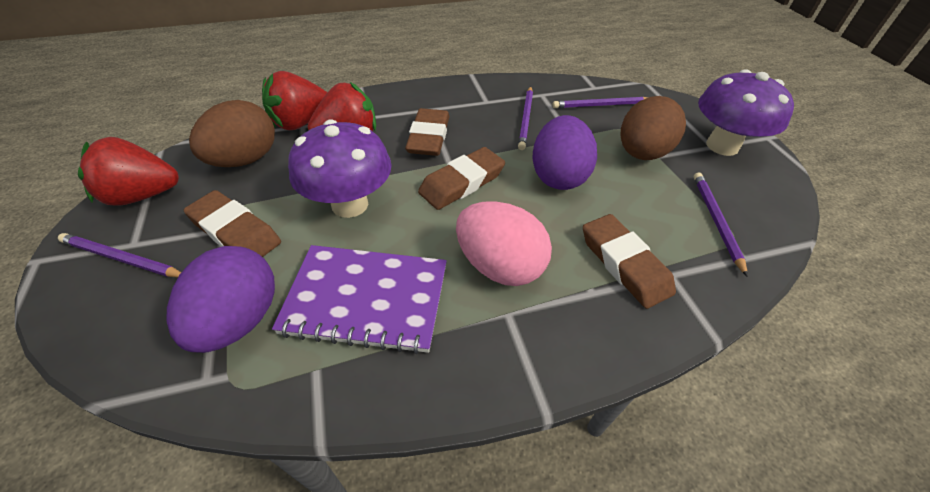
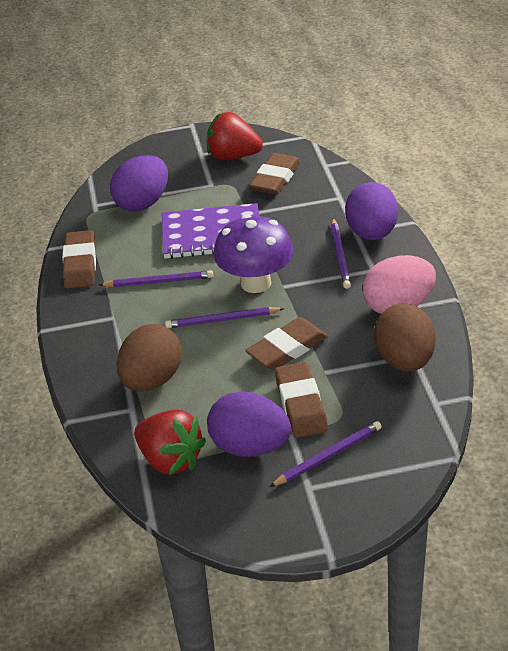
purple egg: 2 -> 3
purple mushroom: 2 -> 1
red strawberry: 3 -> 2

